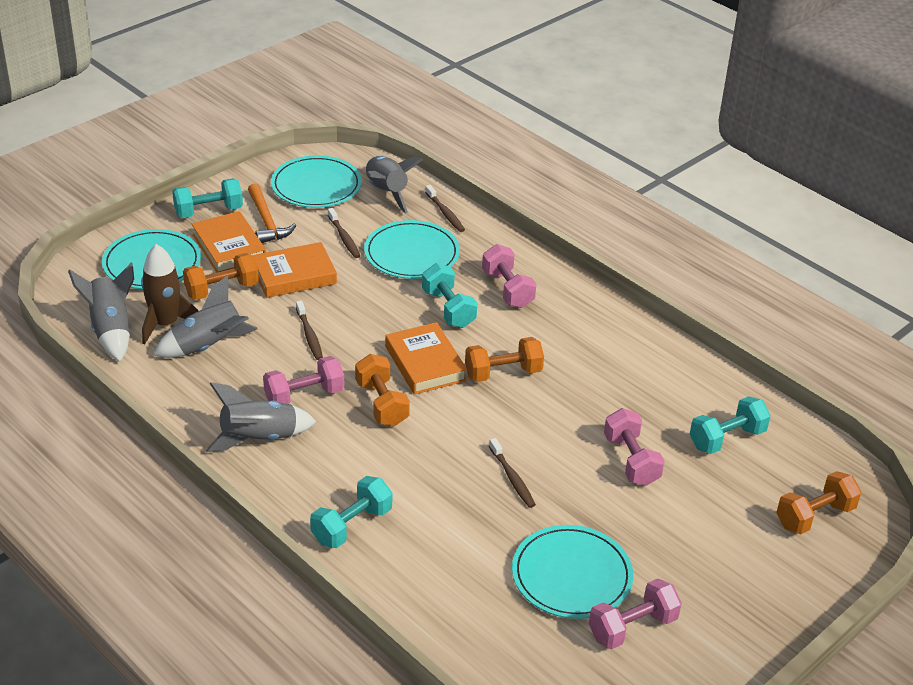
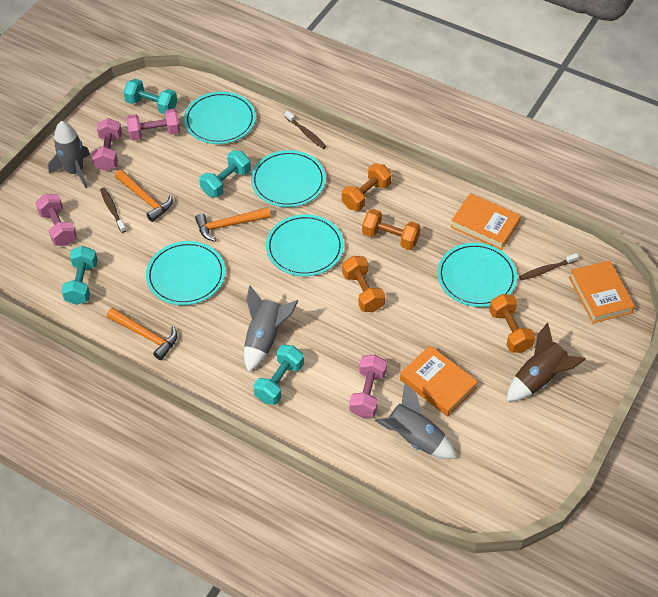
brown toothbrush: 4 -> 3
grey rocket: 4 -> 3
orange hammer: 1 -> 3
turquoise plate: 4 -> 5

